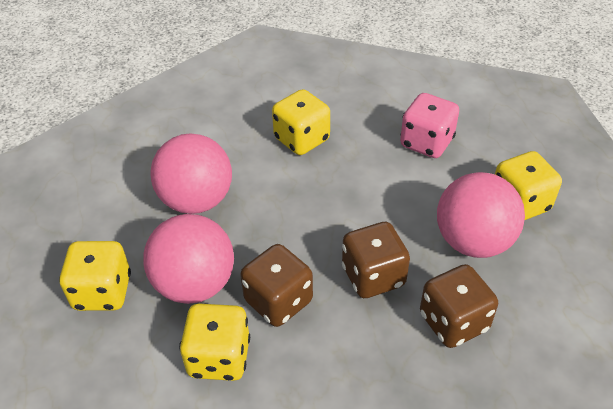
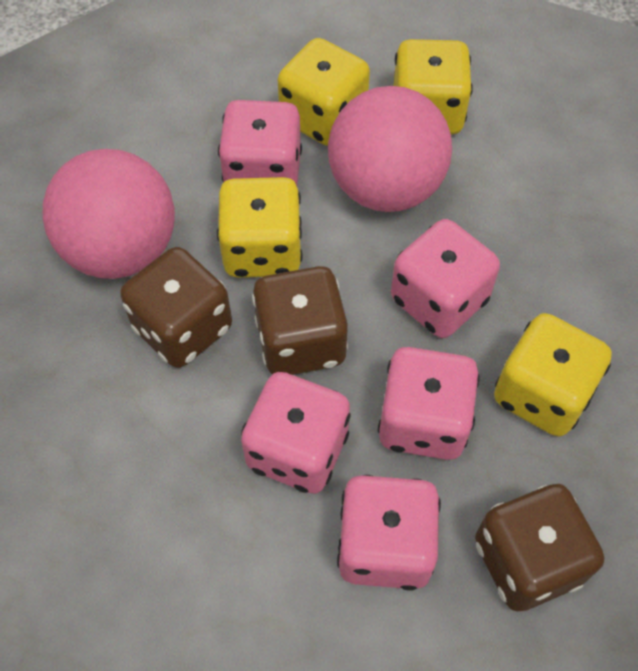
pink ball: 3 -> 2
pink dice: 1 -> 5

